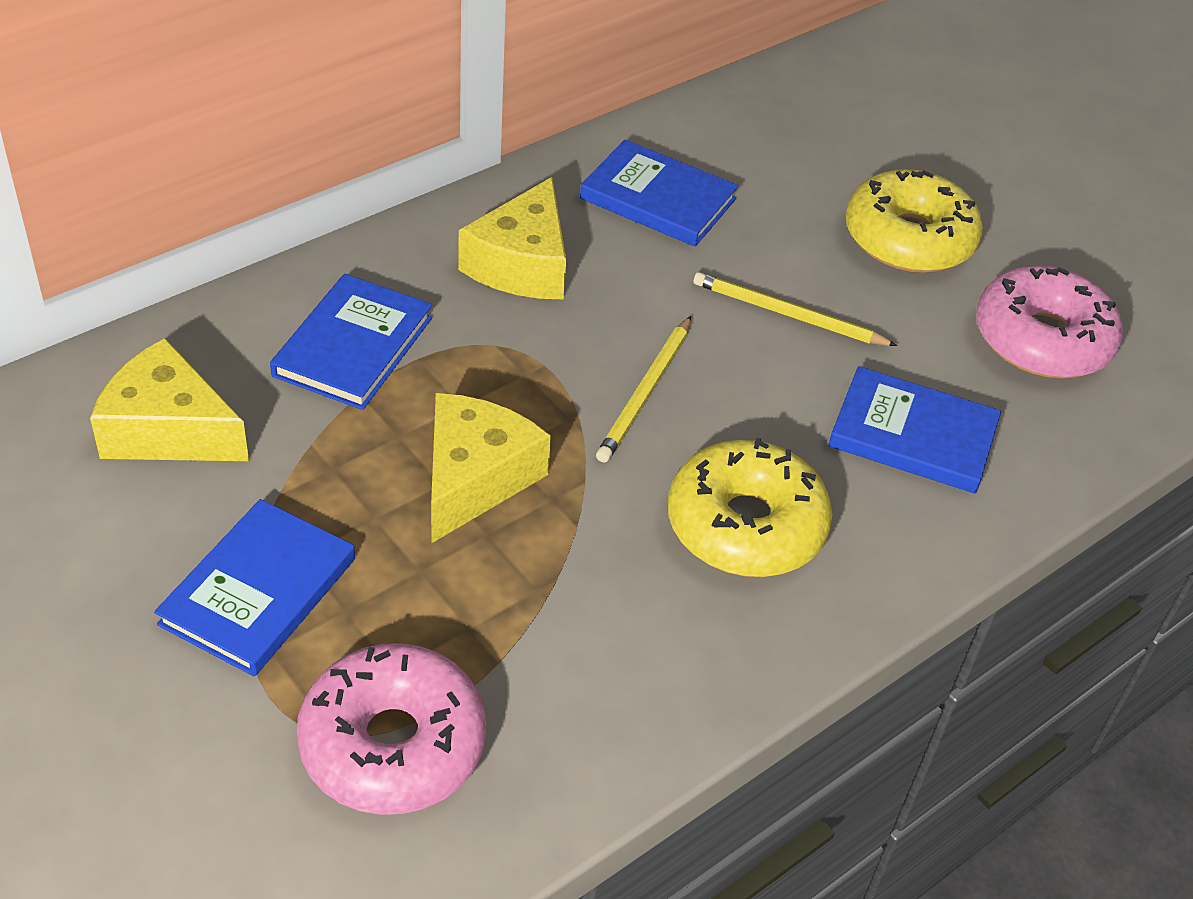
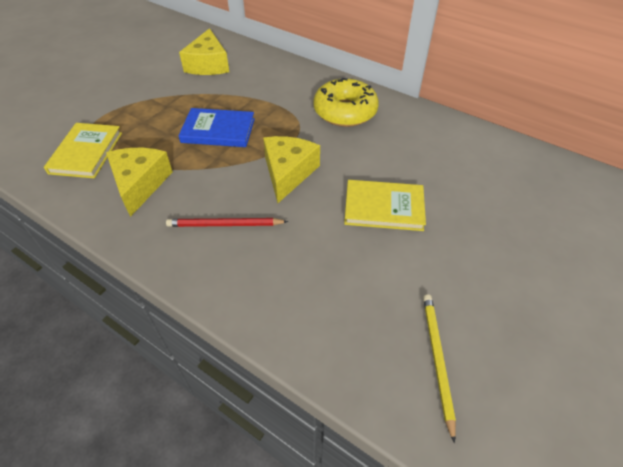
blue book: 4 -> 1
pink donut: 2 -> 0
red pencil: 0 -> 1
yellow book: 0 -> 2
yellow donut: 2 -> 1
yellow pencil: 2 -> 1

